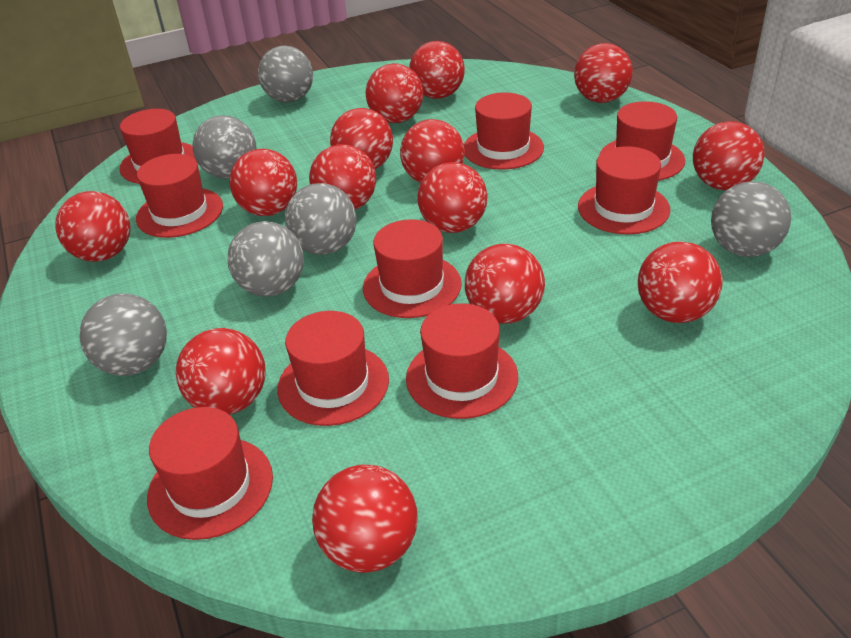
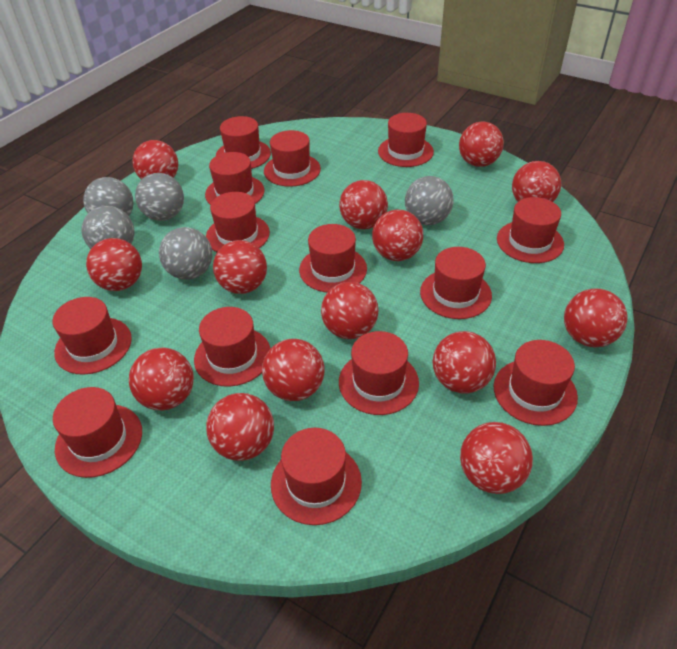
grey ball: 6 -> 5
red hat: 9 -> 14

